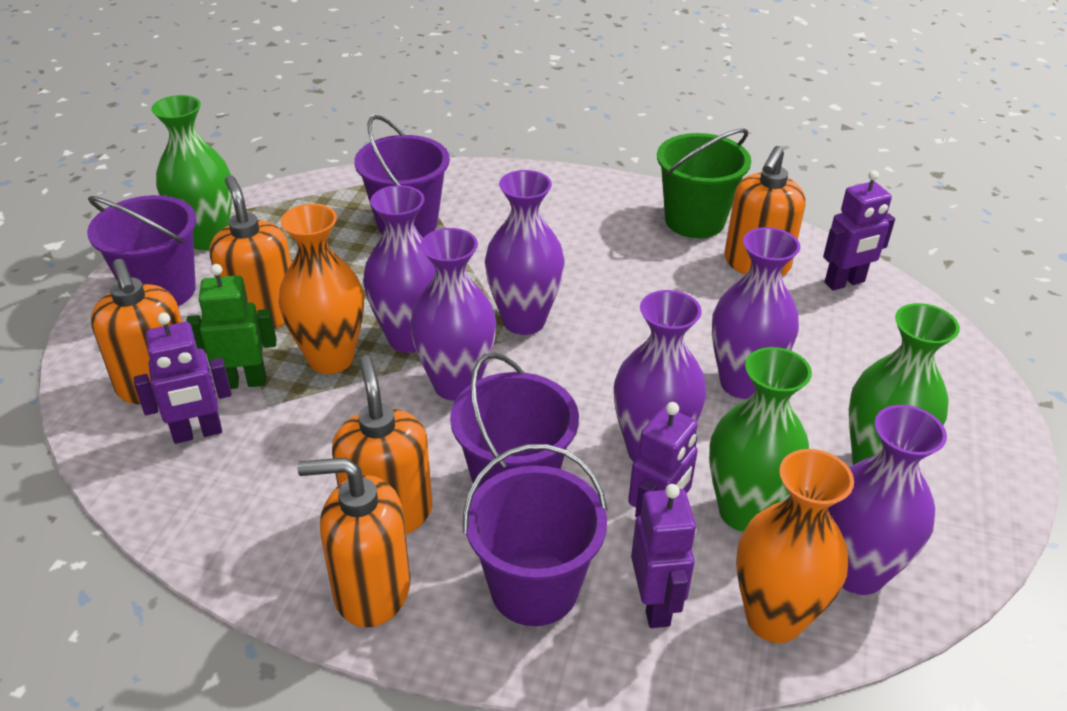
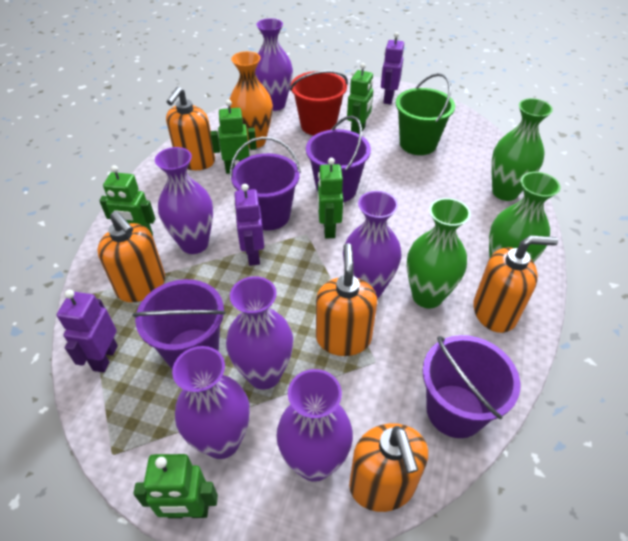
green robot: 1 -> 5
orange vase: 2 -> 1
purple robot: 4 -> 3
red bucket: 0 -> 1

